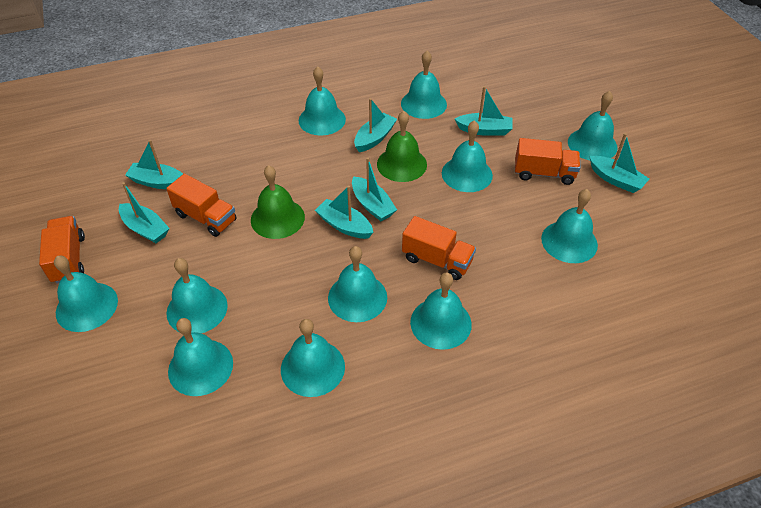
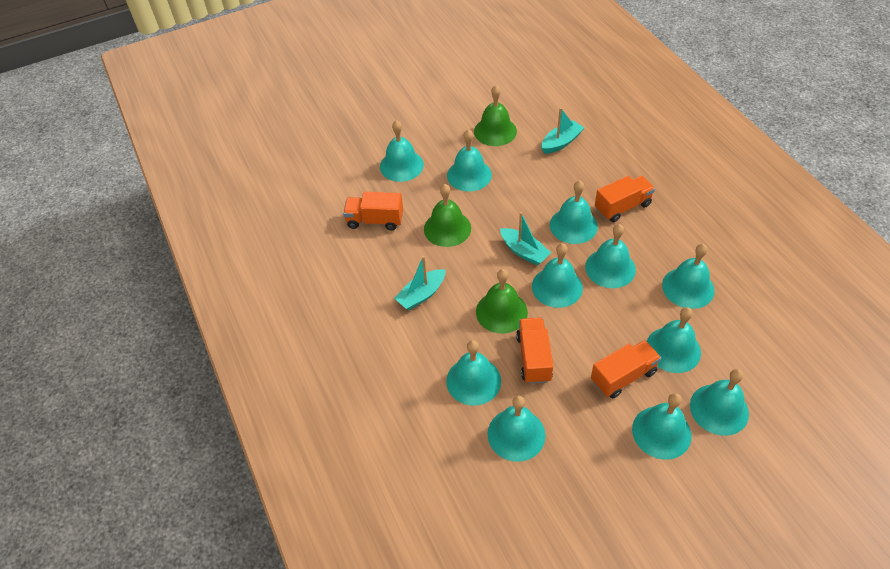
green bell: 2 -> 3
turquoise boat: 7 -> 3

